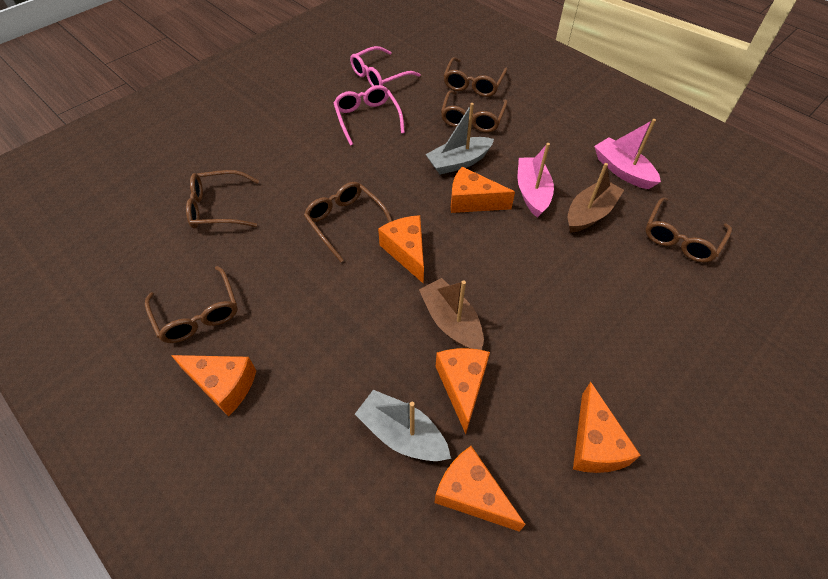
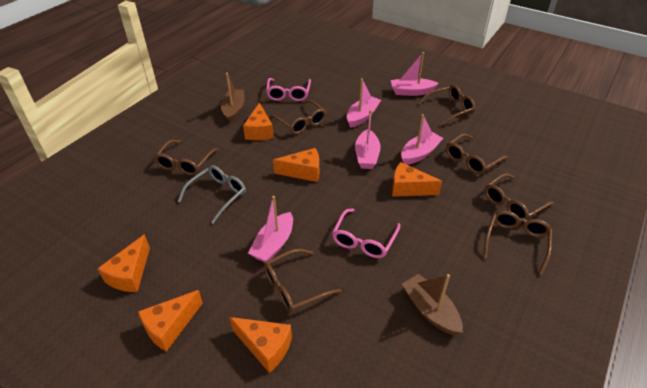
brown glasses: 6 -> 7
grey boat: 2 -> 0
grey glasses: 0 -> 1
pink boat: 2 -> 5

